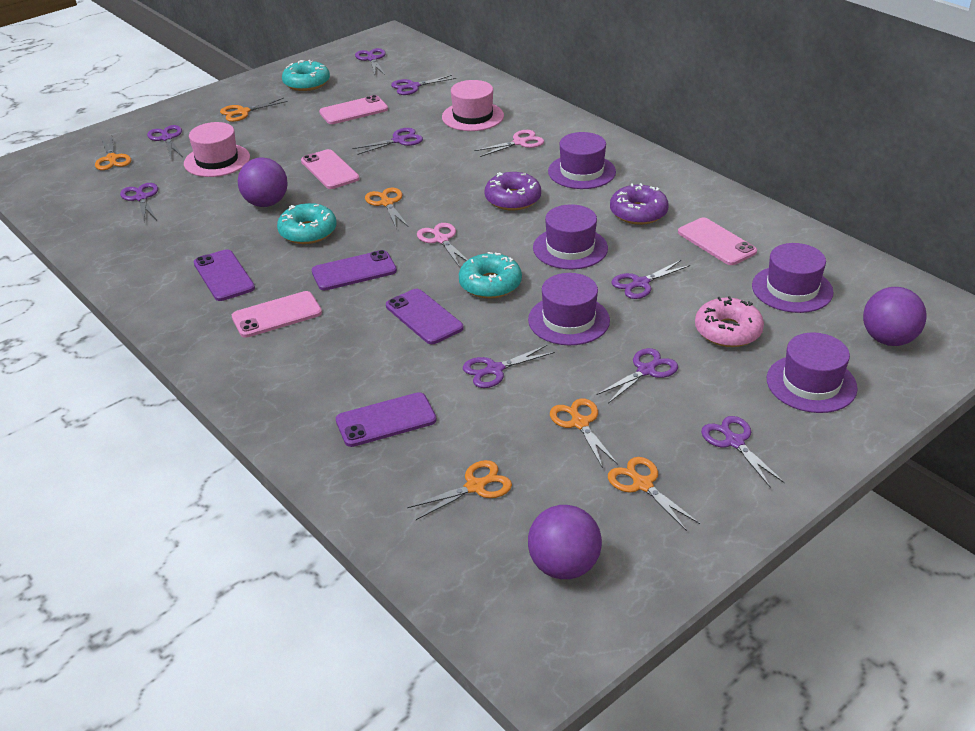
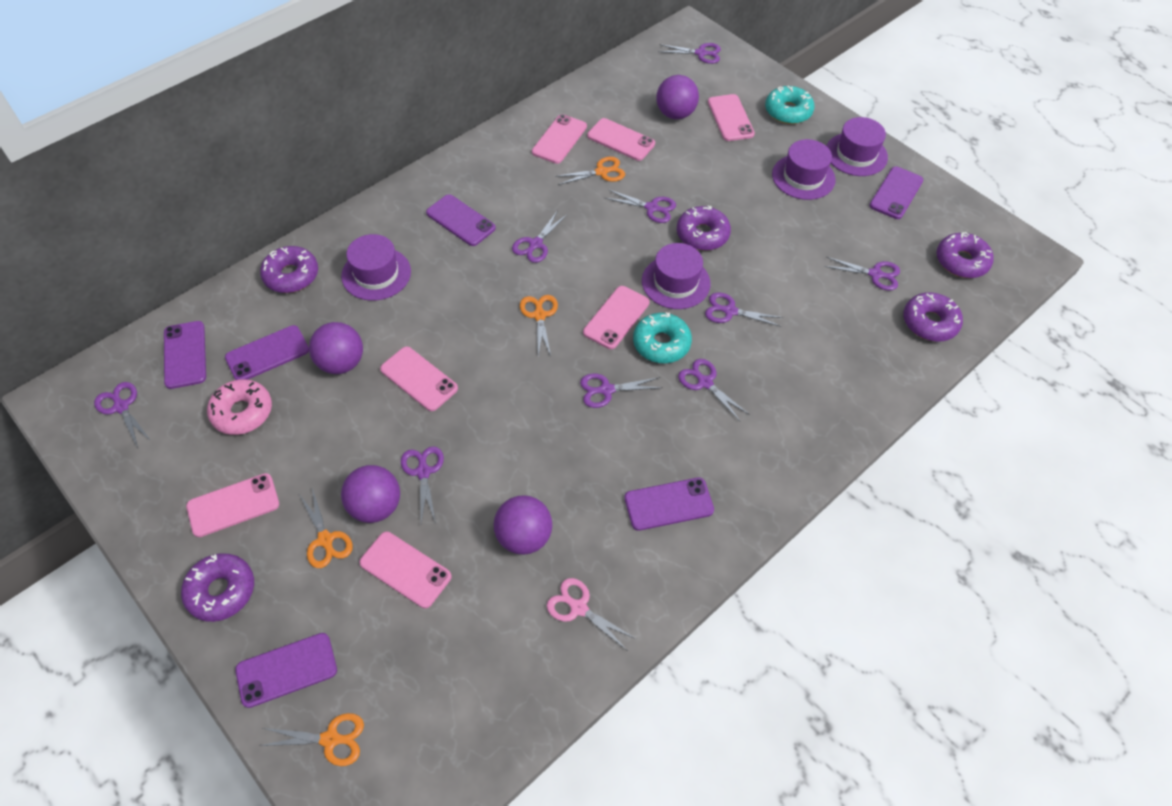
orange scissors: 6 -> 4
pink hat: 2 -> 0
pink phone: 4 -> 7
pink scissors: 2 -> 1
purple ball: 3 -> 4
purple donut: 2 -> 5
purple hat: 5 -> 4
purple phone: 4 -> 6
turquoise donut: 3 -> 2

